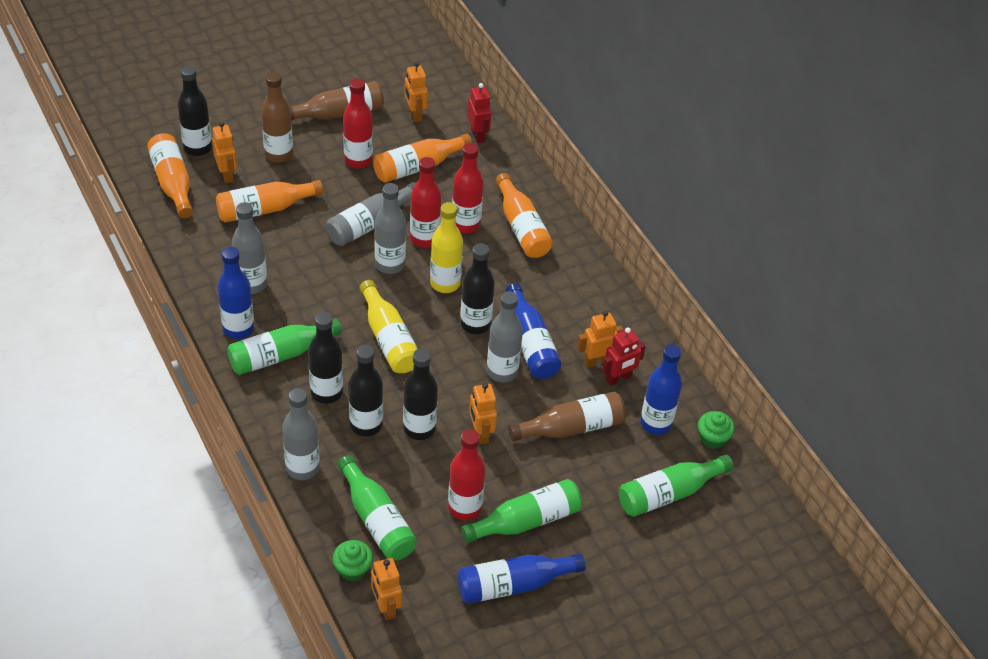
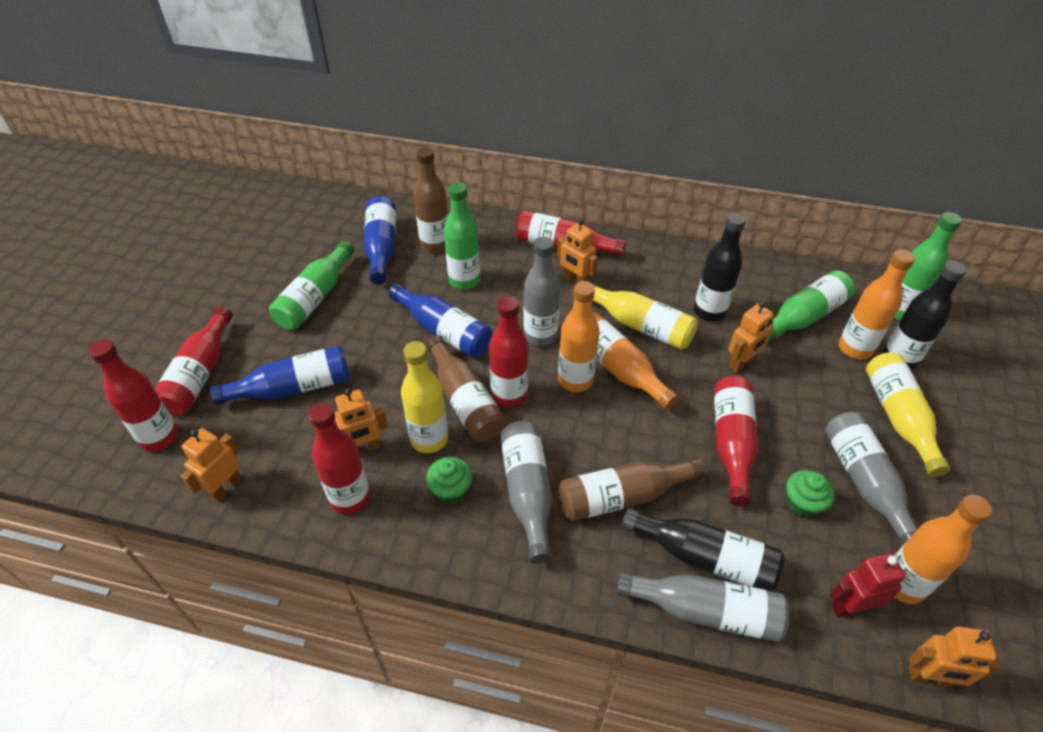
black bottle: 5 -> 3
blue bottle: 4 -> 3
grey bottle: 5 -> 4
red bottle: 4 -> 6
red robot: 2 -> 1
yellow bottle: 2 -> 3

